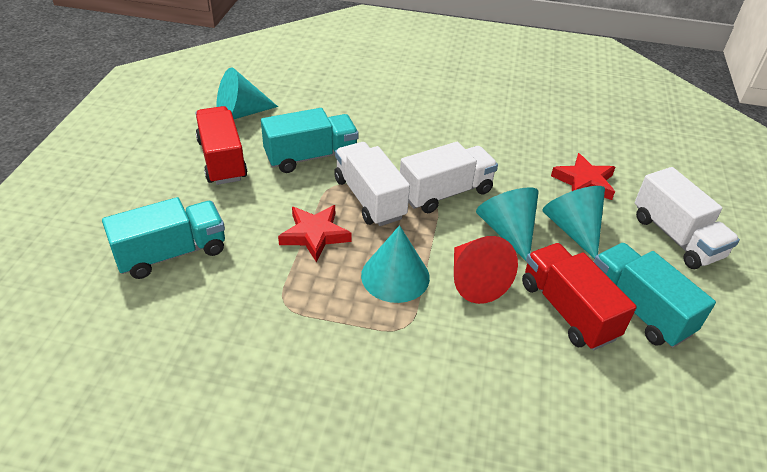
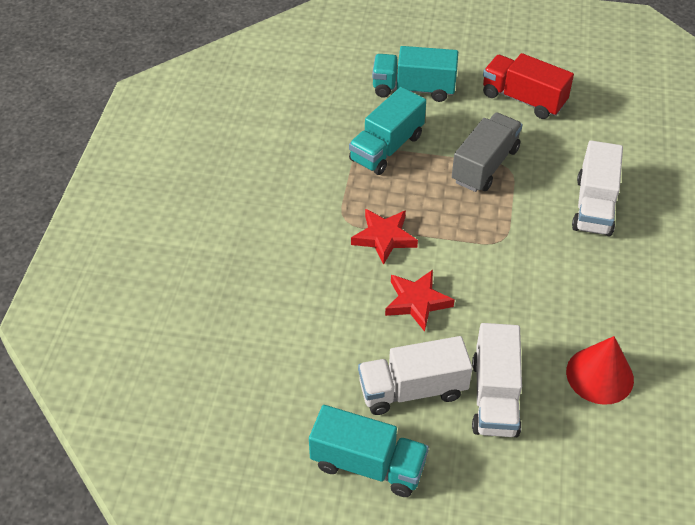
grey truck: 0 -> 1
red truck: 2 -> 1
turquoise cone: 4 -> 0

